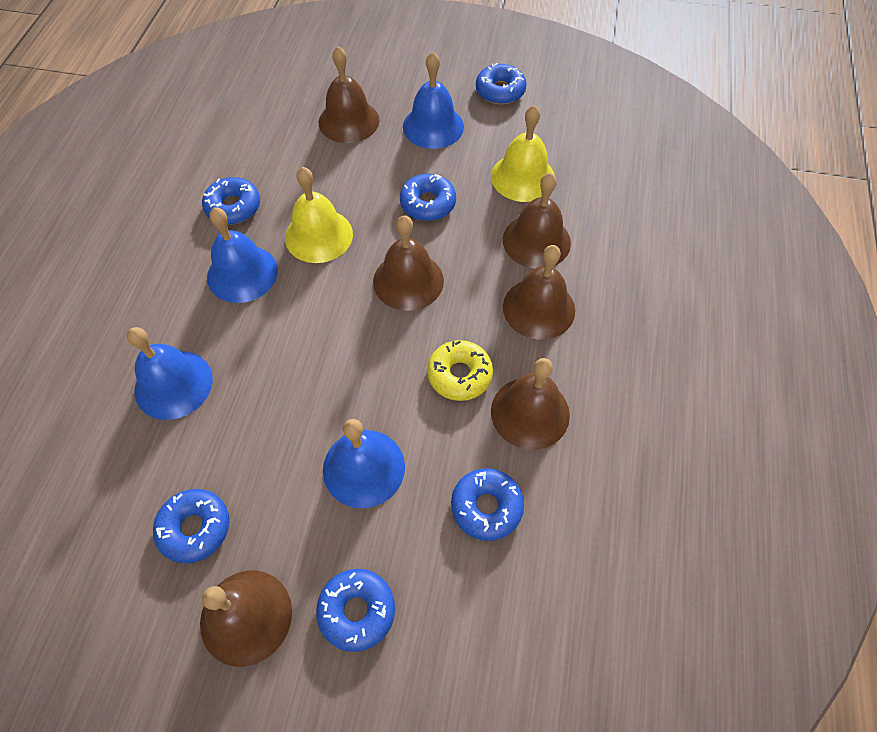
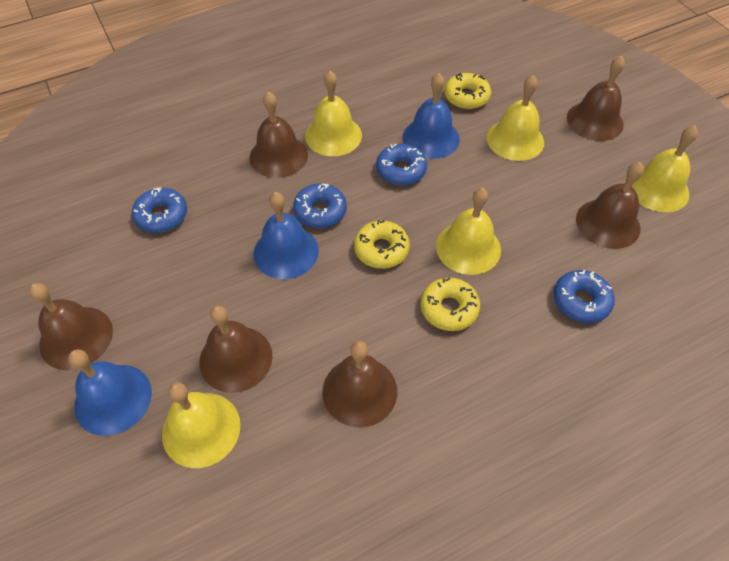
blue bell: 4 -> 3
blue donut: 6 -> 4
yellow bell: 2 -> 5
yellow donut: 1 -> 3

